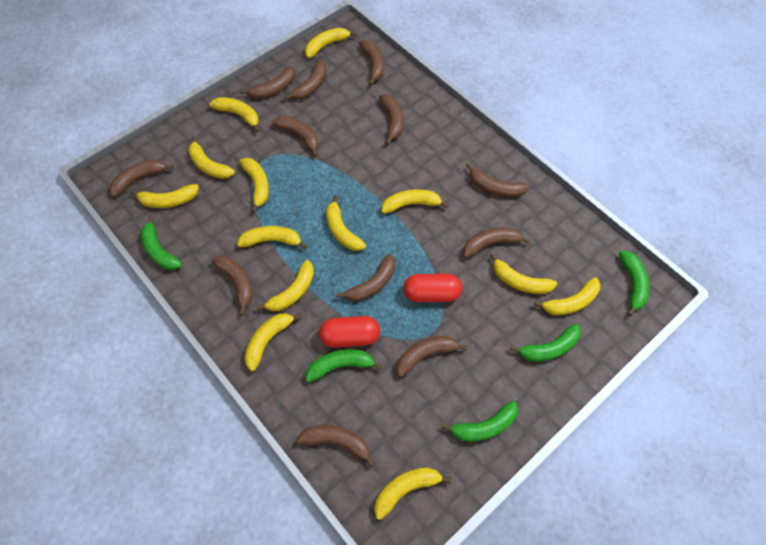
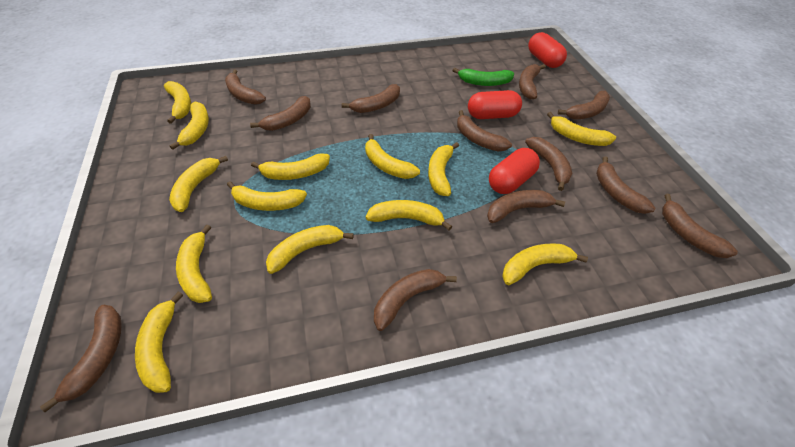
green banana: 5 -> 1
red capsule: 2 -> 3

